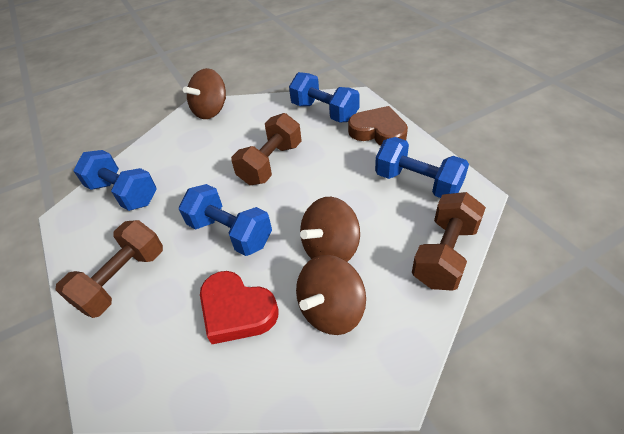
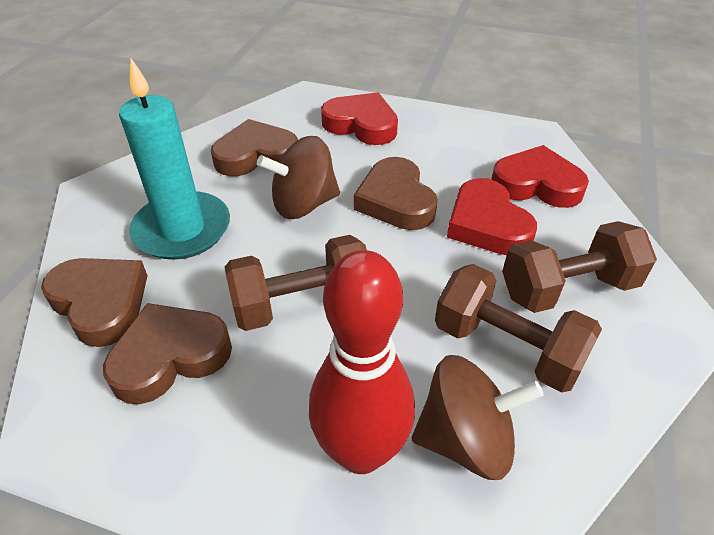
blue dumbbell: 4 -> 0
brown heart: 1 -> 4
brown spinning top: 3 -> 2
red bowling pin: 0 -> 1
red heart: 1 -> 3
turquoise candle: 0 -> 1

